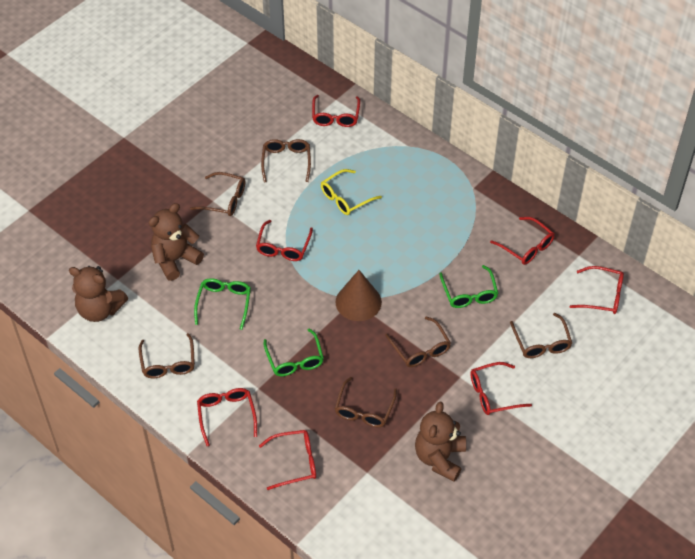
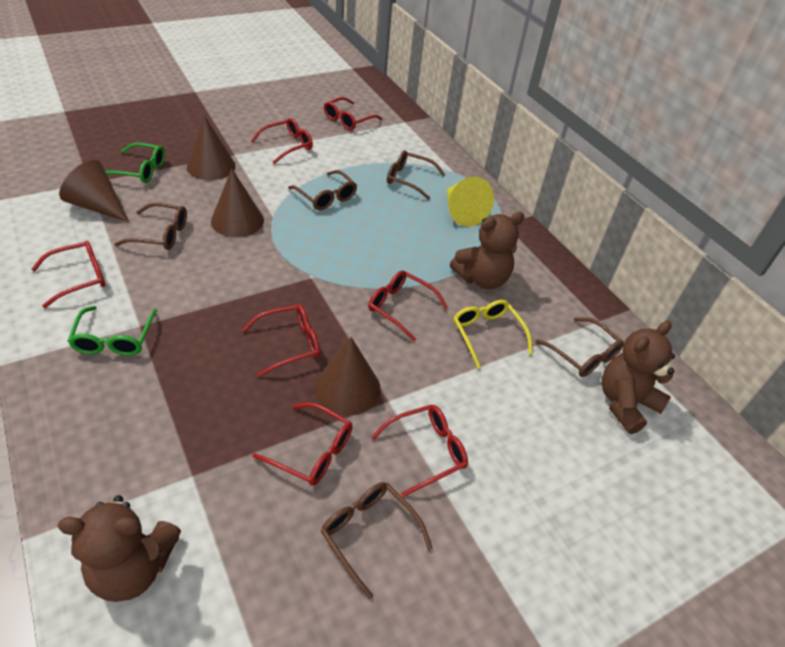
brown cone: 1 -> 4
brown glasses: 6 -> 5
green glasses: 3 -> 2
yellow cone: 0 -> 1

